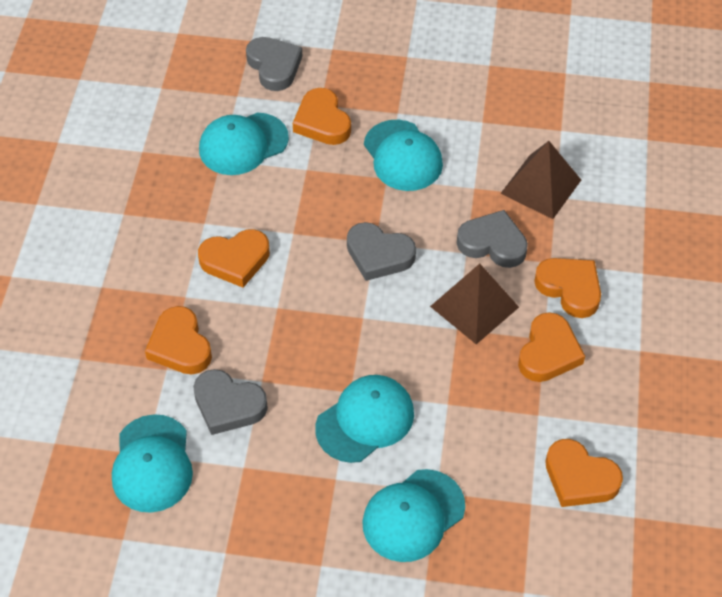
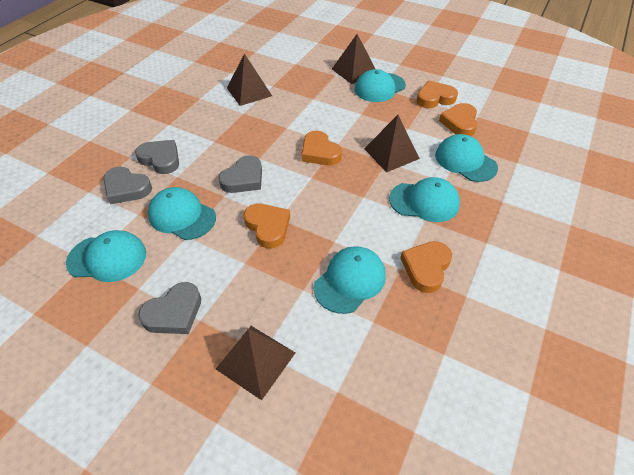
brown pyramid: 2 -> 4
orange heart: 6 -> 5
turquoise cap: 5 -> 6

